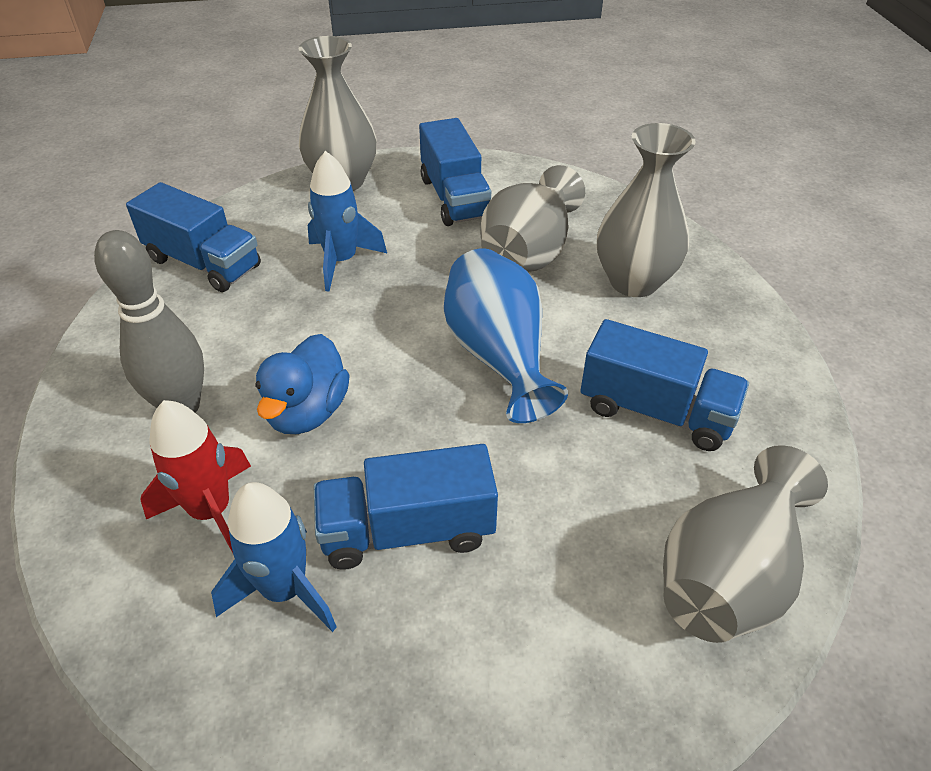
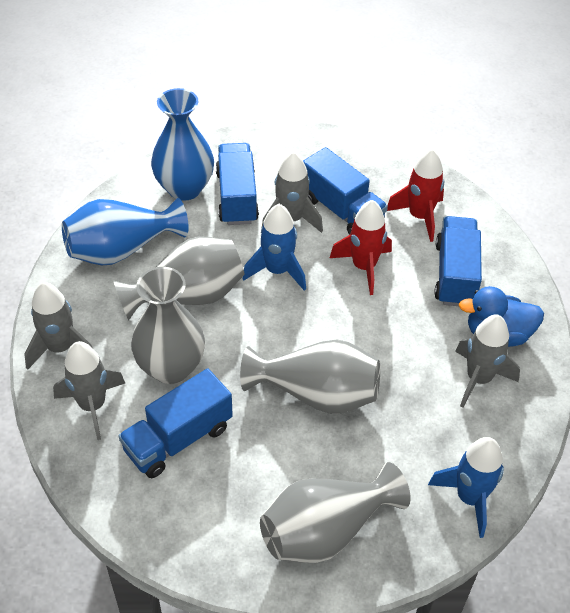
blue vase: 1 -> 2
grey bowling pin: 1 -> 0
grey rocket: 0 -> 4
red rocket: 1 -> 2

